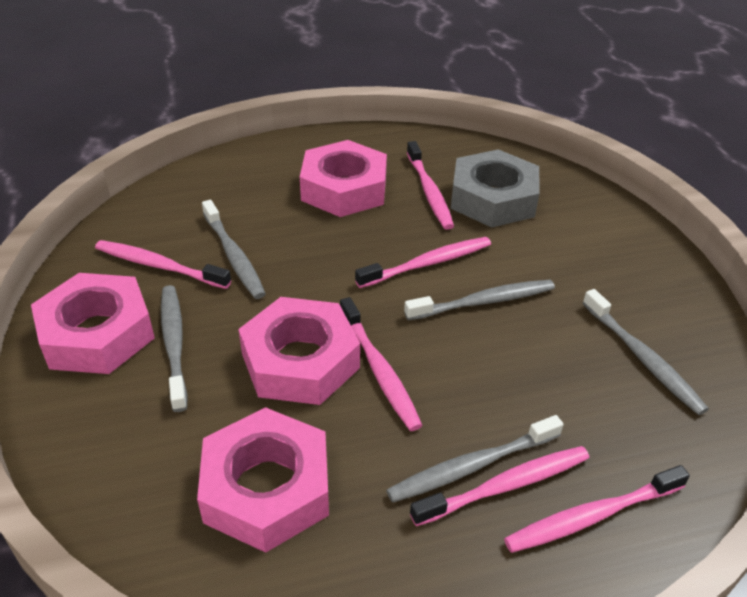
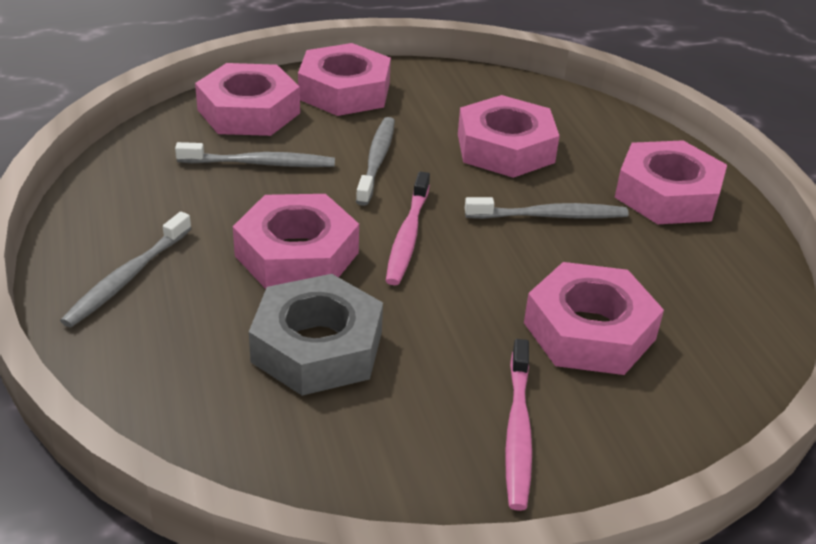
grey toothbrush: 5 -> 4
pink nut: 4 -> 6
pink toothbrush: 6 -> 2

